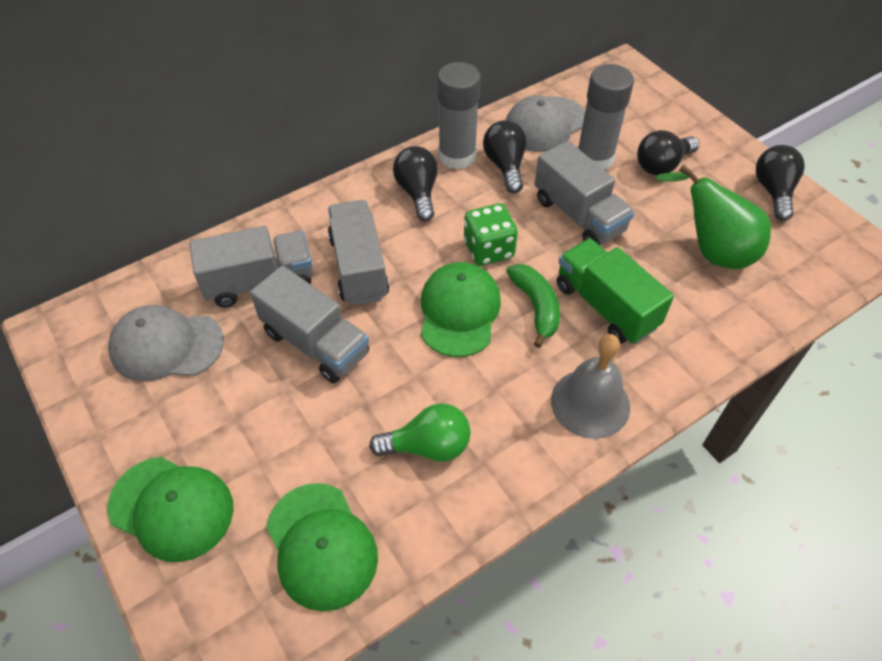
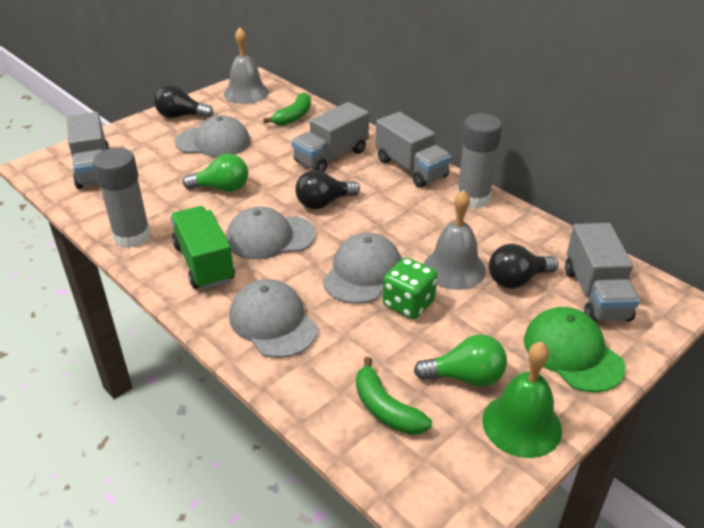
black light bulb: 4 -> 3
green banana: 1 -> 2
green bell: 0 -> 1
green cap: 3 -> 1
green light bulb: 1 -> 2
green pear: 1 -> 0
grey bell: 1 -> 2
grey cap: 2 -> 4

